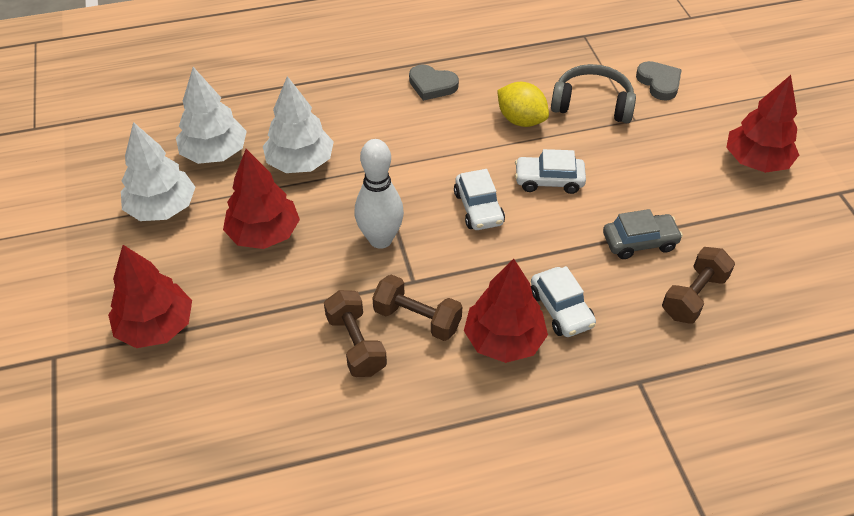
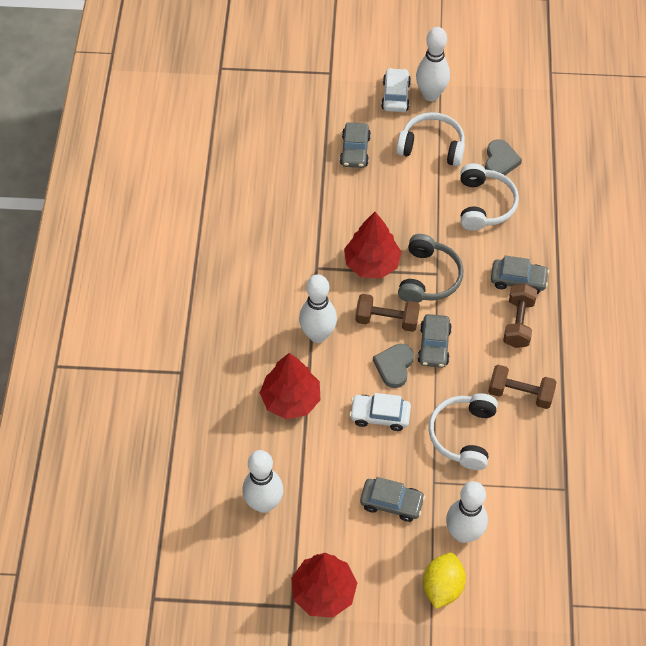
grey car: 1 -> 4
red tree: 4 -> 3
white bowling pin: 1 -> 4
white car: 3 -> 2
white headphones: 0 -> 3
white tree: 3 -> 0

